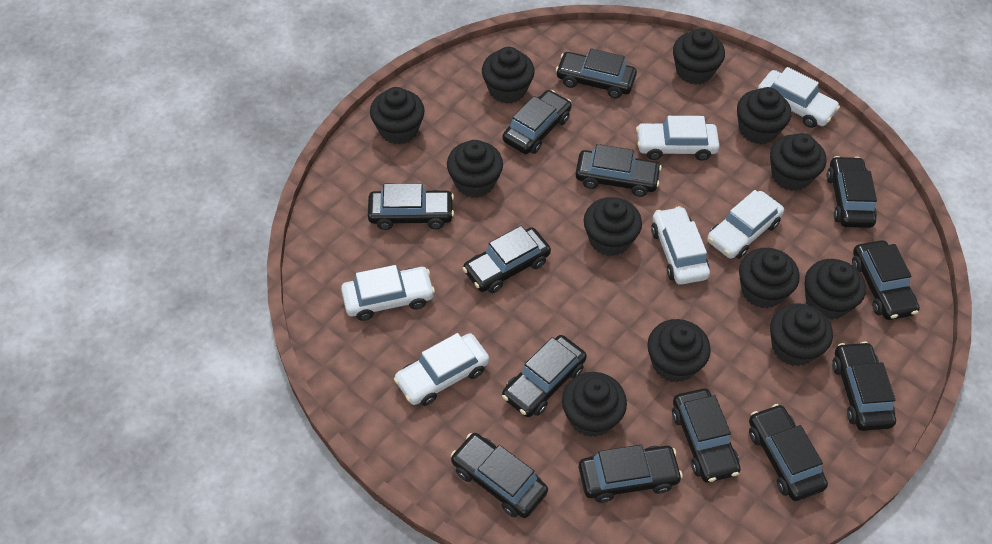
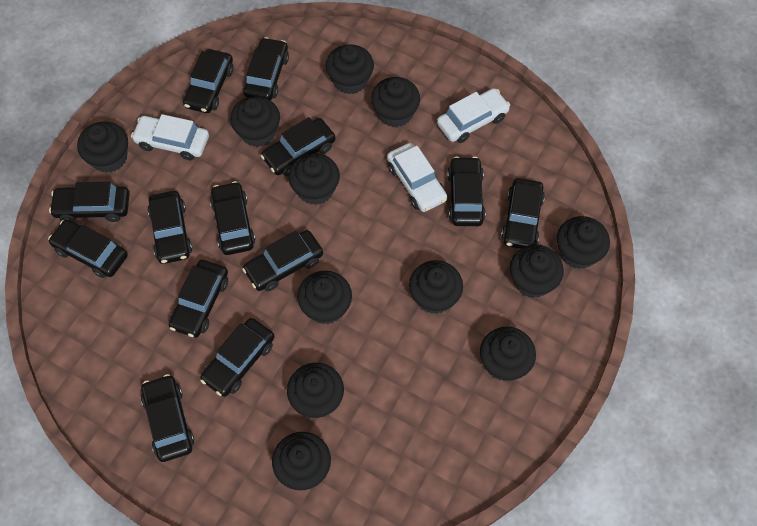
white car: 6 -> 3

